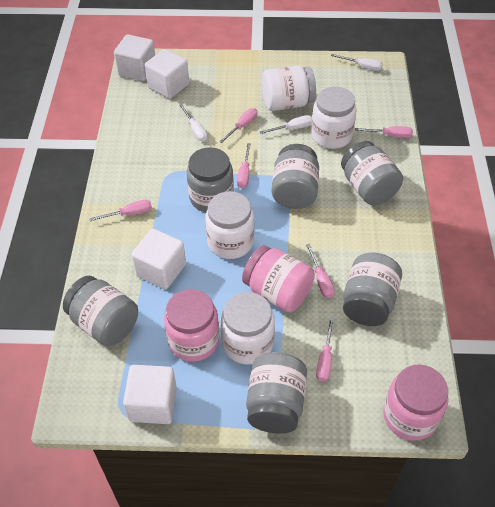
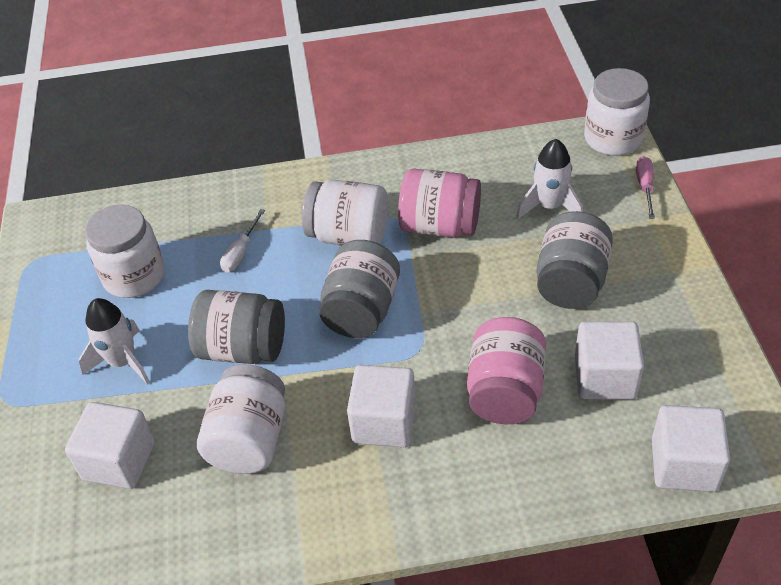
grey jar: 6 -> 3
pink jar: 3 -> 2
pink screwdriver: 6 -> 1
white rocket: 0 -> 2
white screwdriver: 3 -> 1

